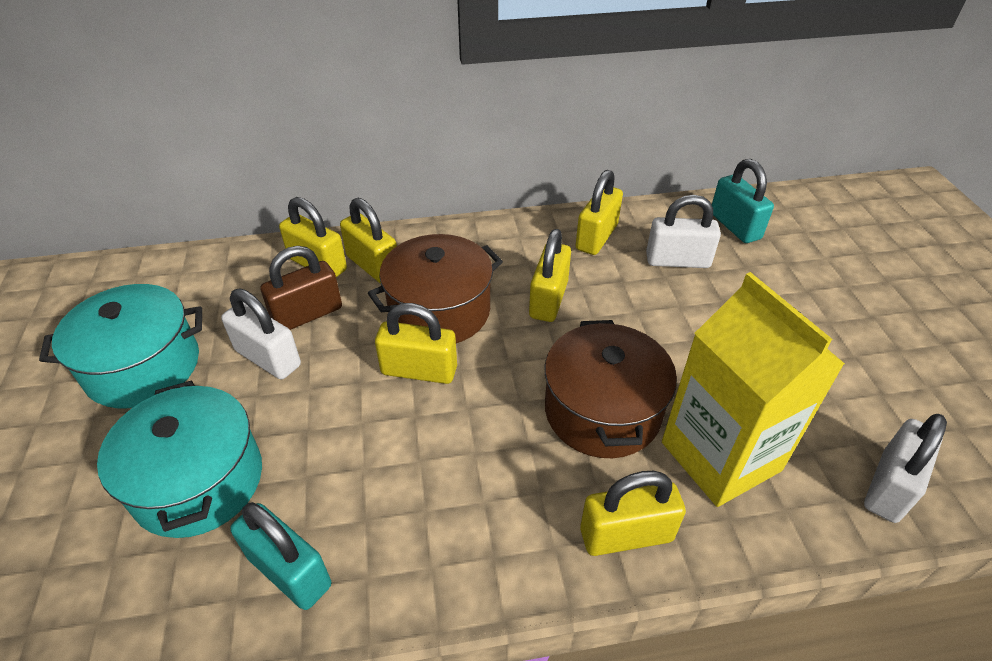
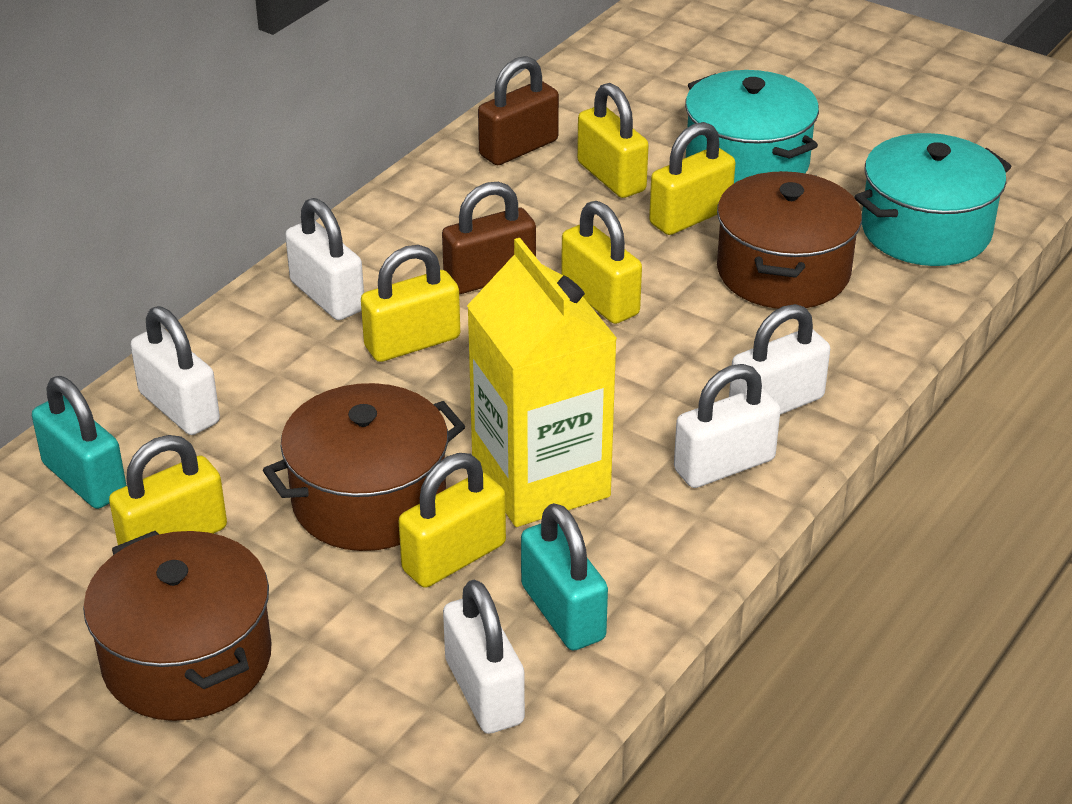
brown padlock: 1 -> 2
brown pot: 2 -> 3
white padlock: 3 -> 5

